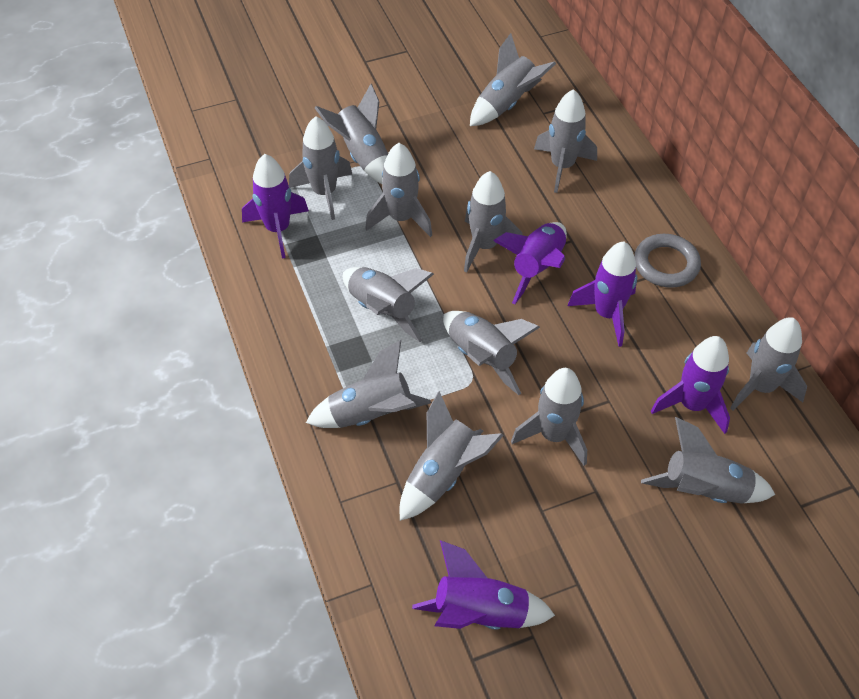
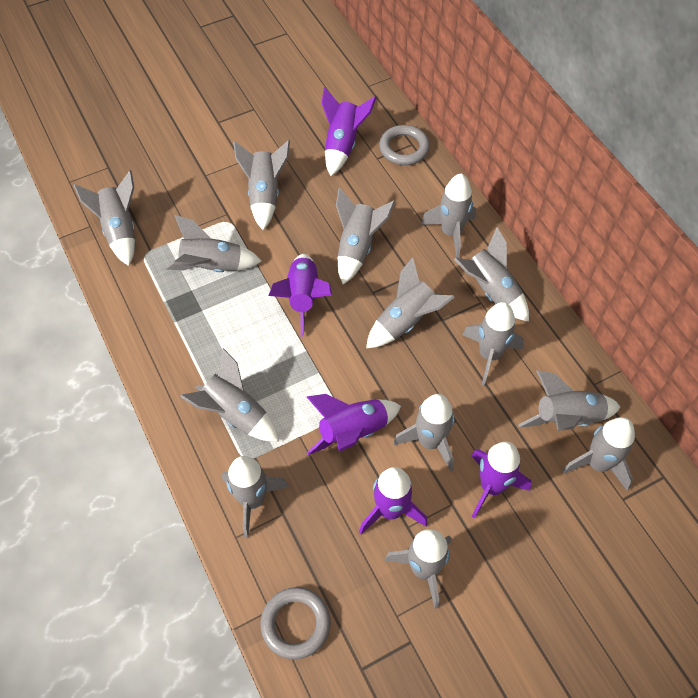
grey ring: 1 -> 2
grey rocket: 13 -> 14

